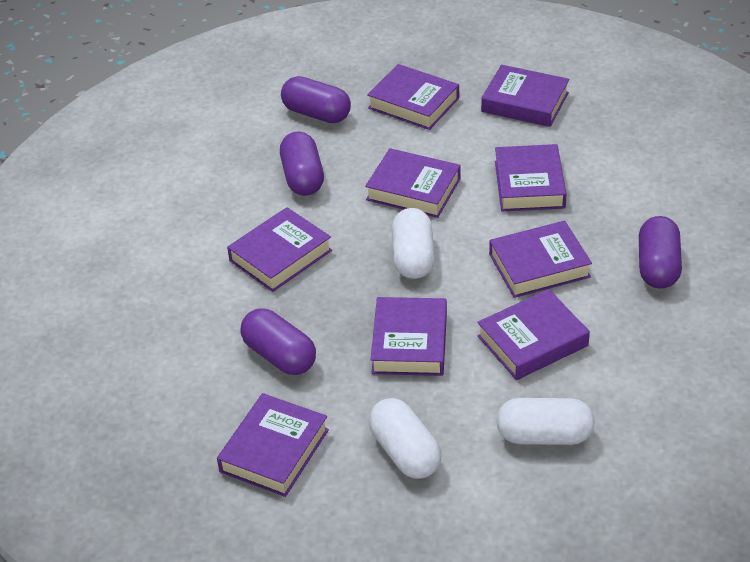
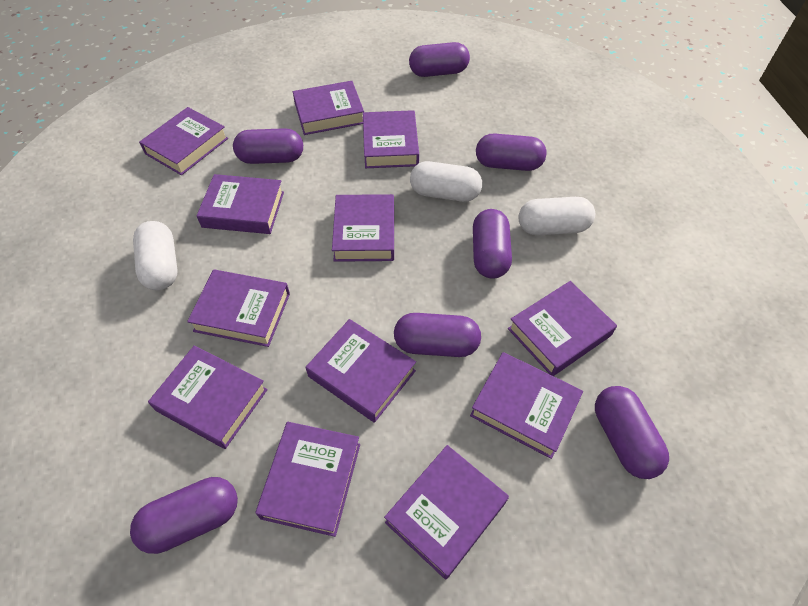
purple book: 9 -> 12
purple capsule: 4 -> 7

